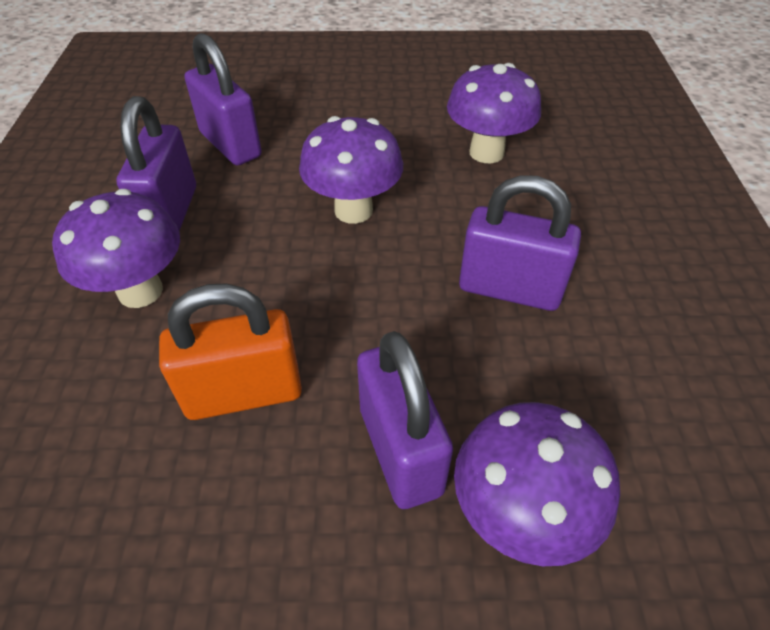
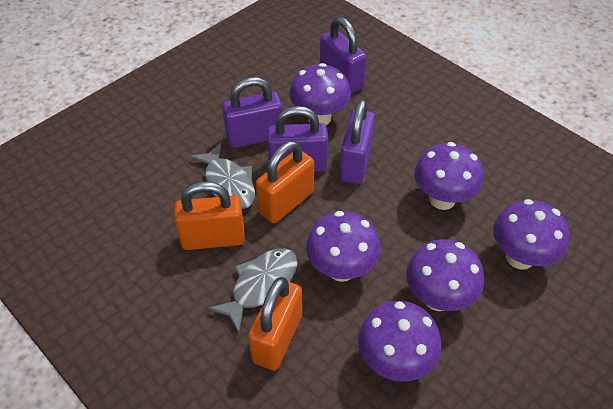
grey fish: 0 -> 2
orange padlock: 1 -> 3
purple mushroom: 4 -> 6

